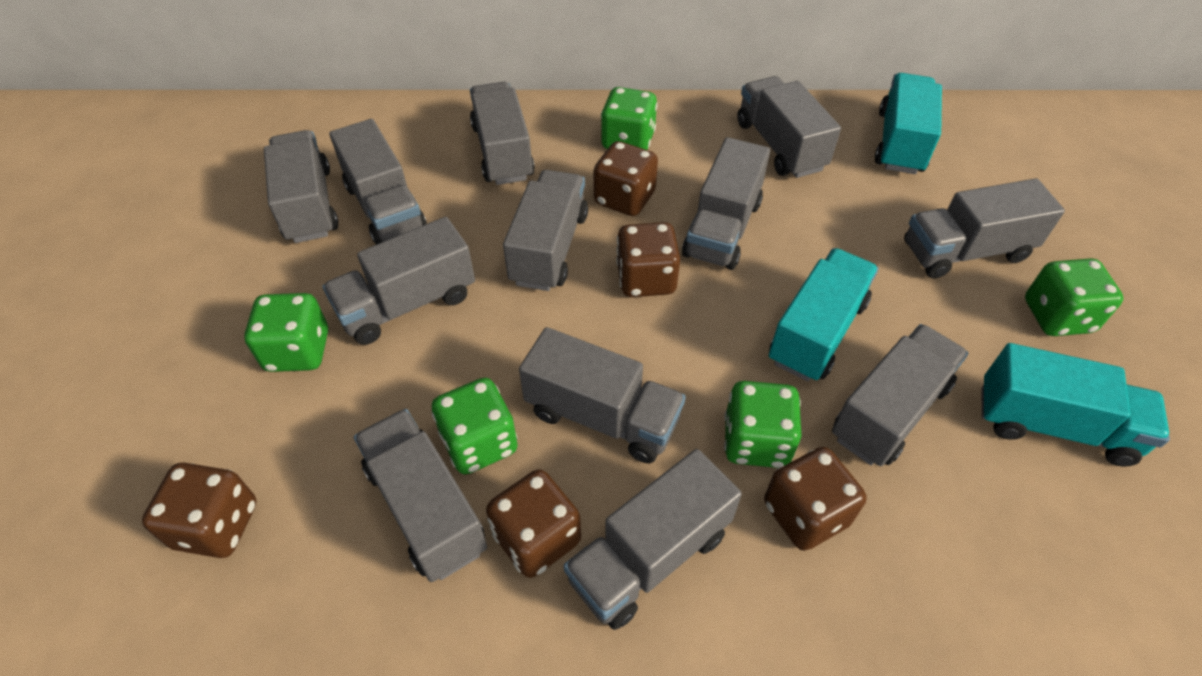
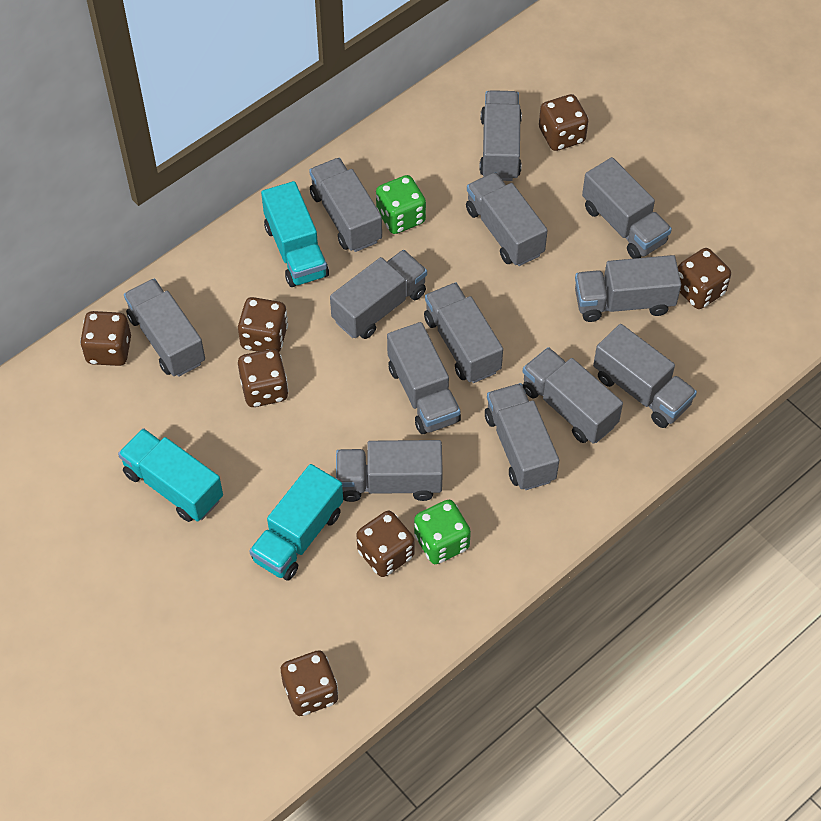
brown dice: 5 -> 7
green dice: 5 -> 2
grey truck: 12 -> 13

